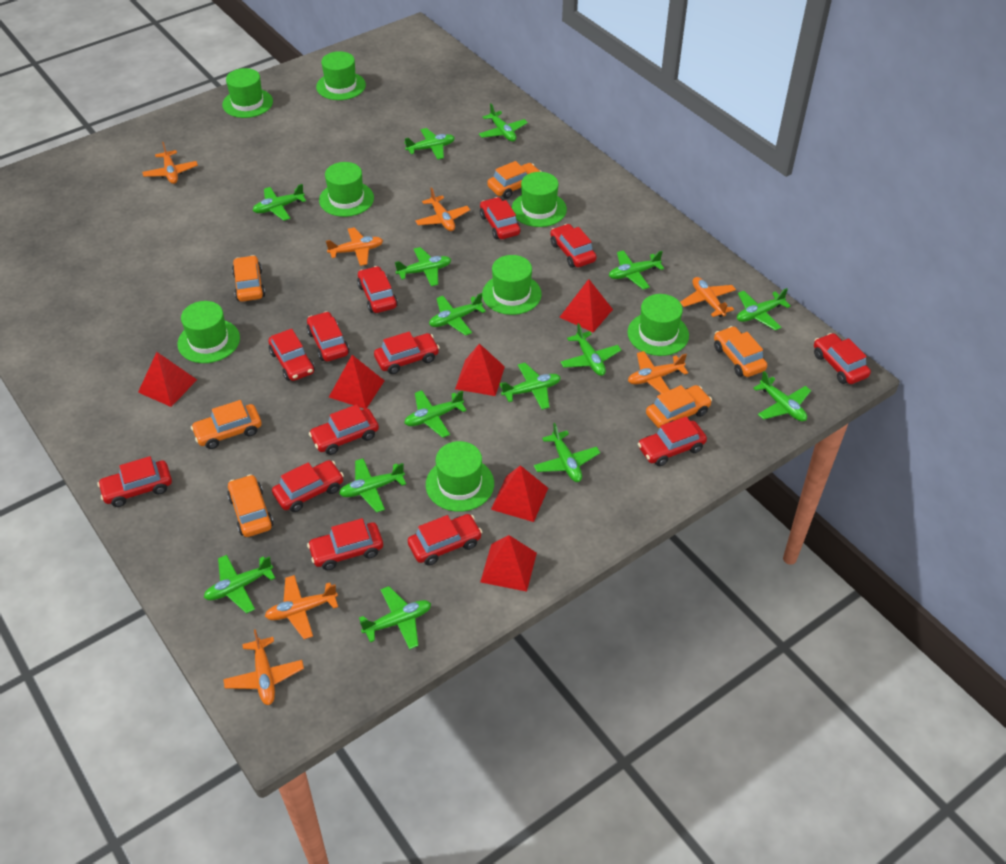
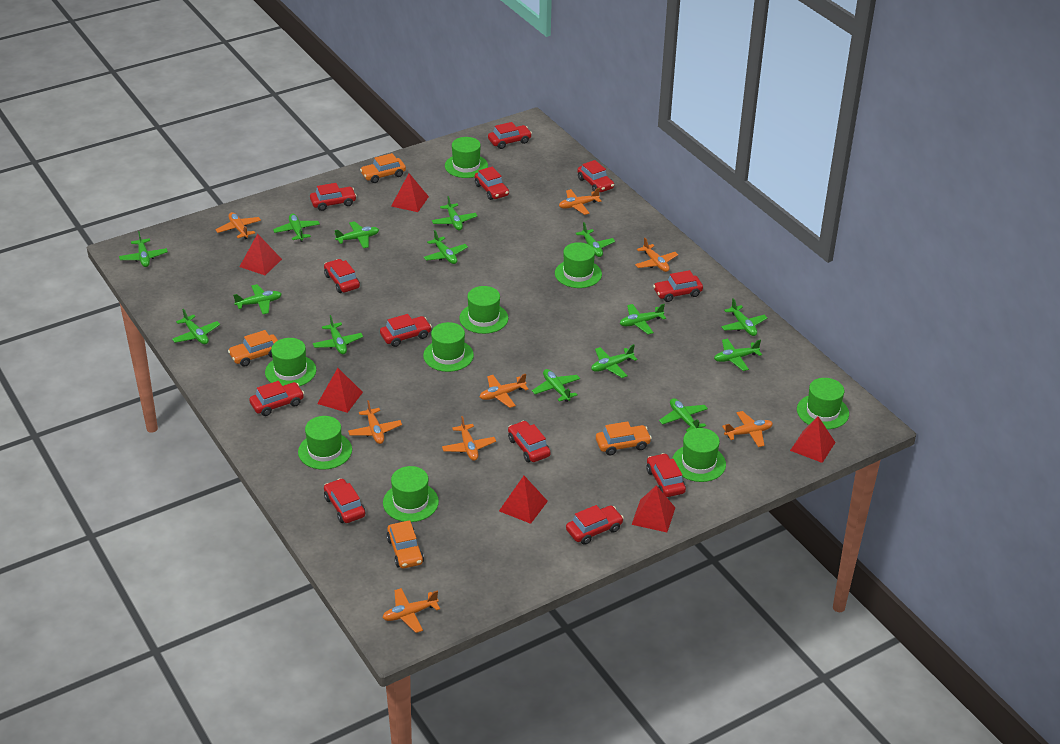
green hat: 8 -> 9
orange car: 6 -> 4
orange plane: 7 -> 8
red car: 13 -> 12

